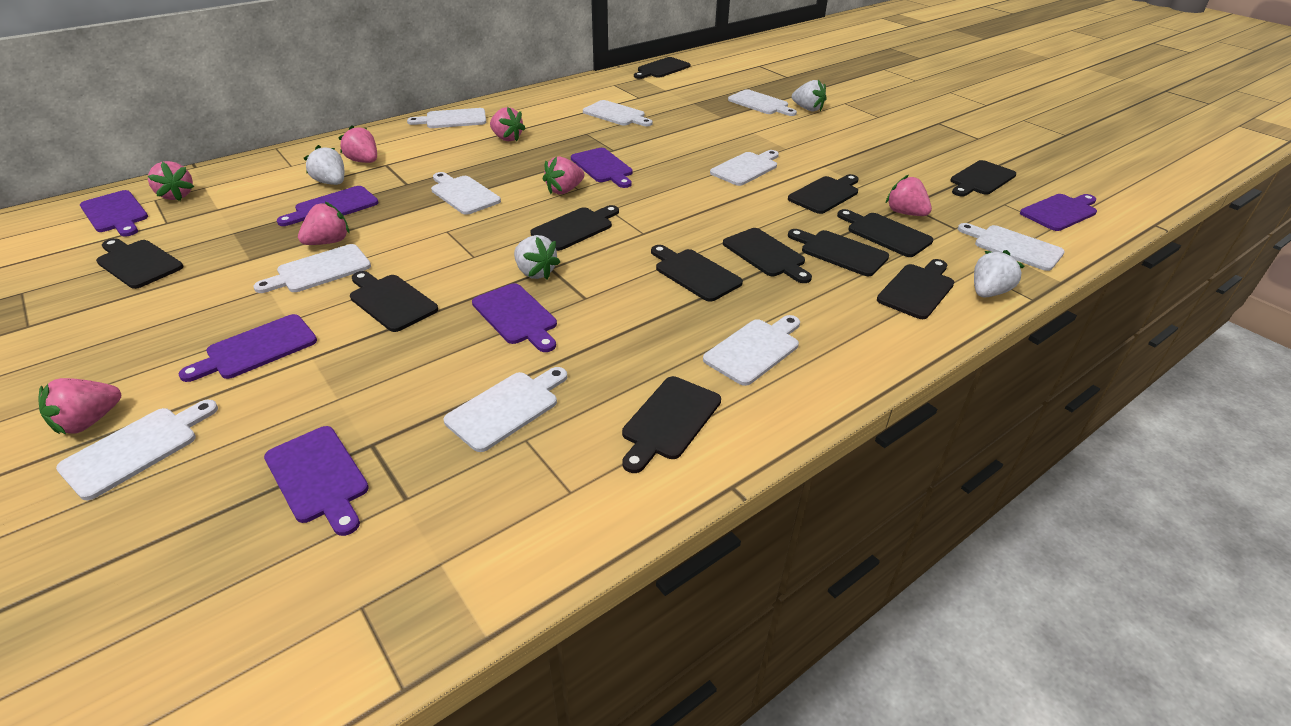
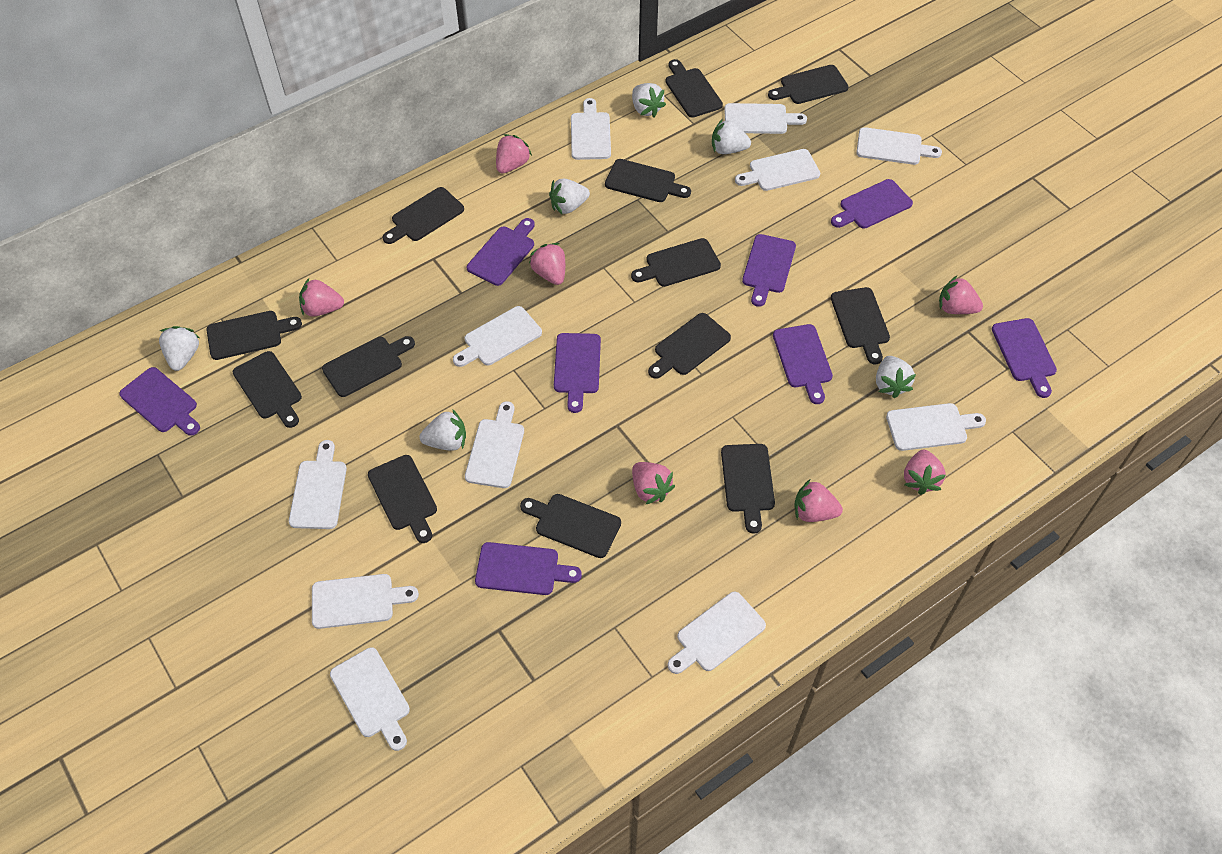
black cutting board: 12 -> 13
purple cutting board: 7 -> 8
white cutting board: 10 -> 11
white strawberry: 4 -> 6

